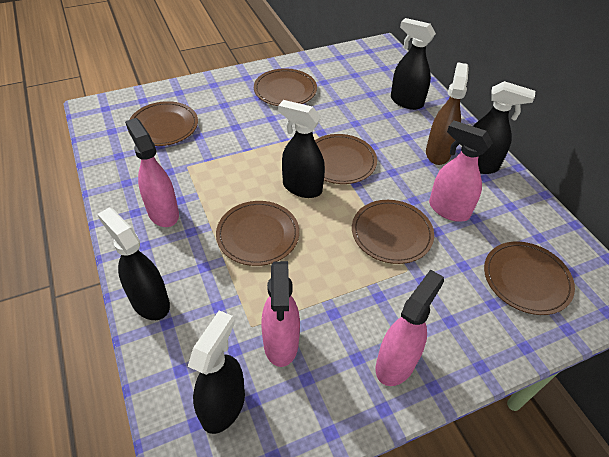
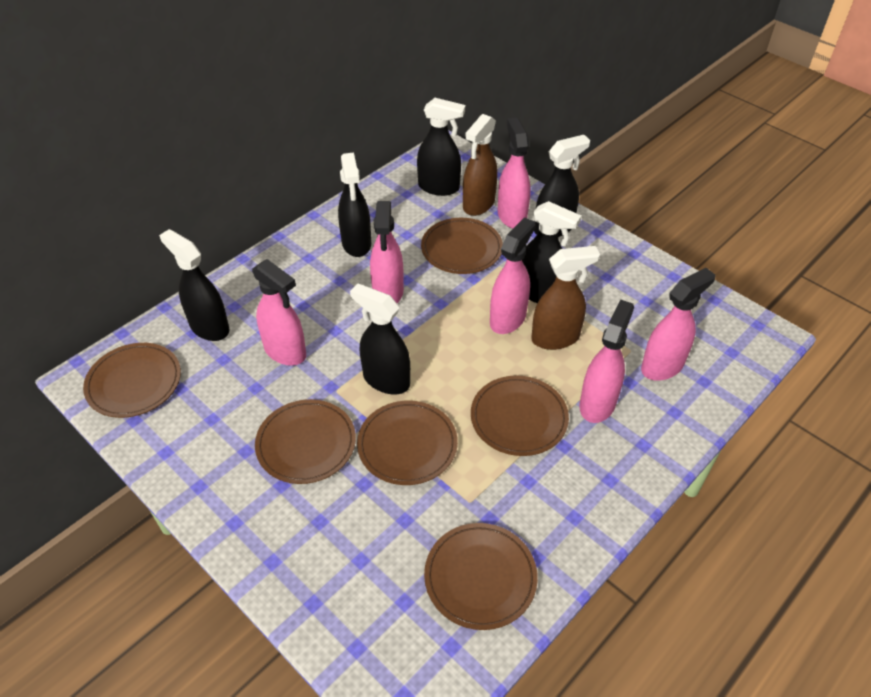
black spray bottle: 5 -> 6
brown spray bottle: 1 -> 2
pink spray bottle: 4 -> 6

